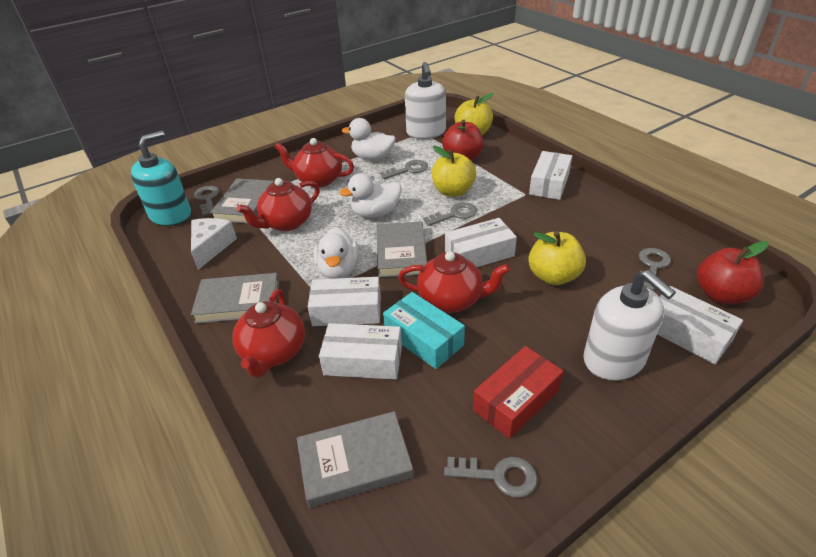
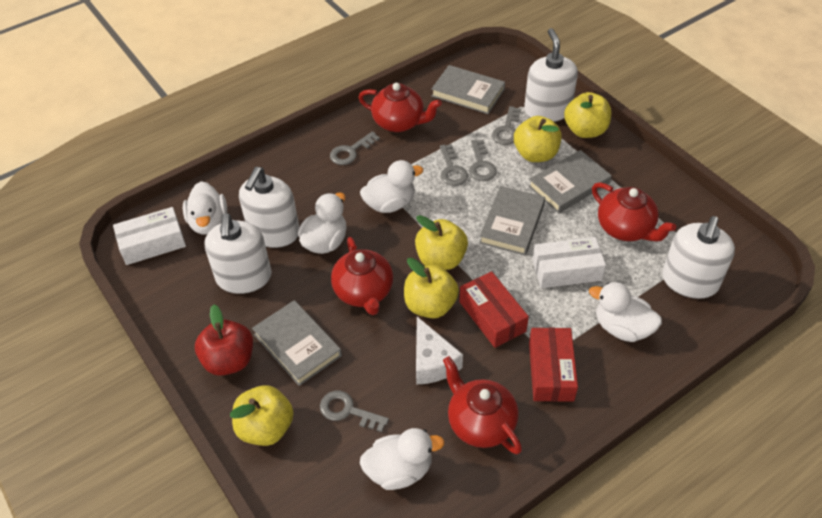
red apple: 2 -> 1
red box: 1 -> 2
turquoise box: 1 -> 0
turquoise soap dispenser: 1 -> 0
white box: 5 -> 2
white duck: 3 -> 5
white soap dispenser: 2 -> 4
yellow apple: 3 -> 5

